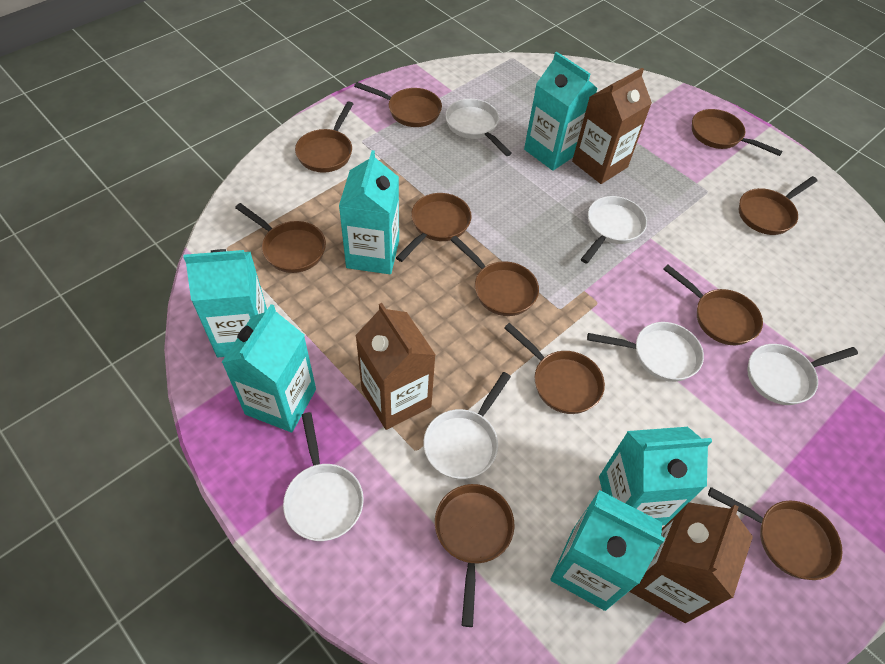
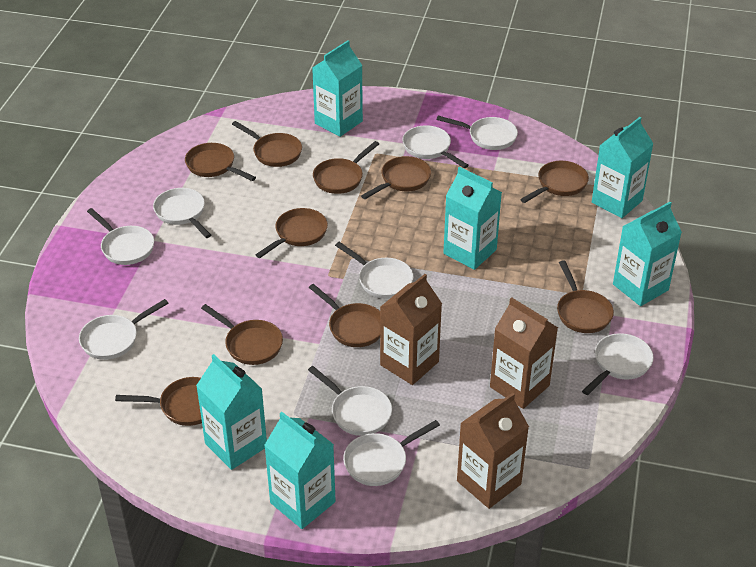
brown pan: 11 -> 10
white pan: 6 -> 9

